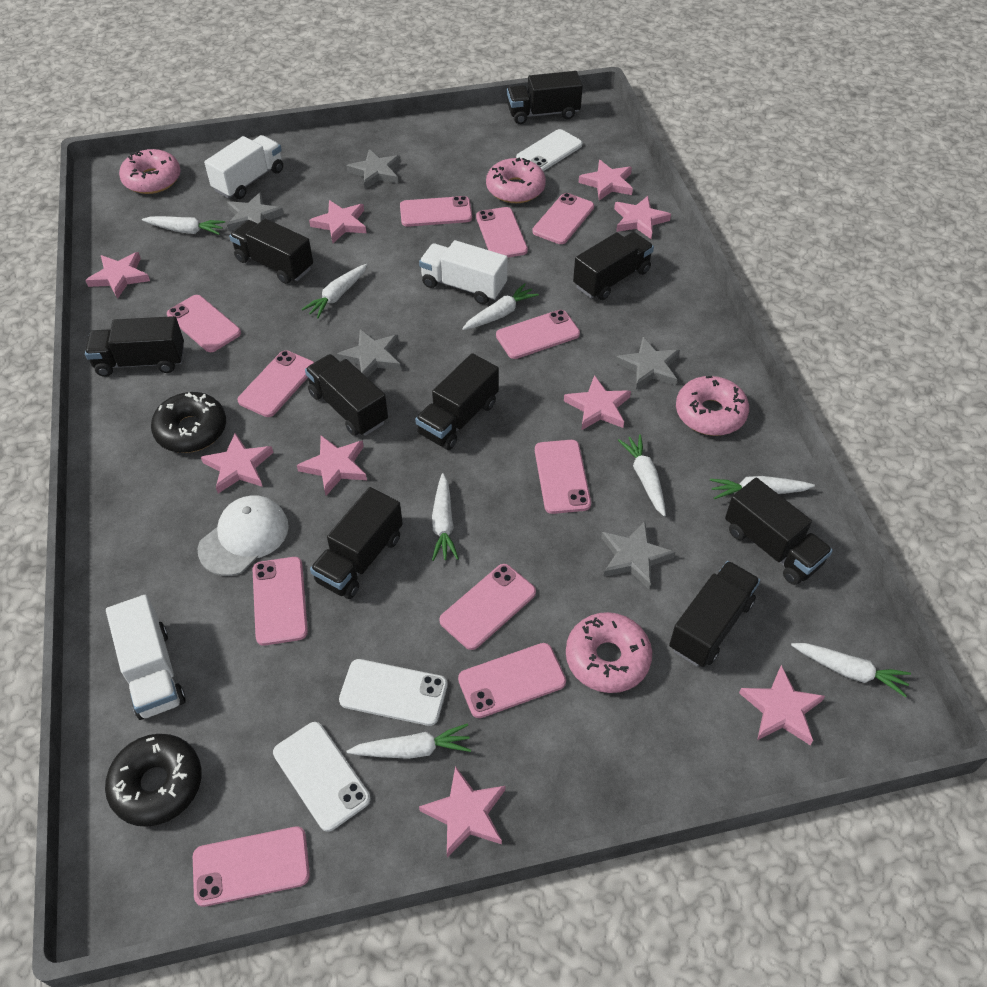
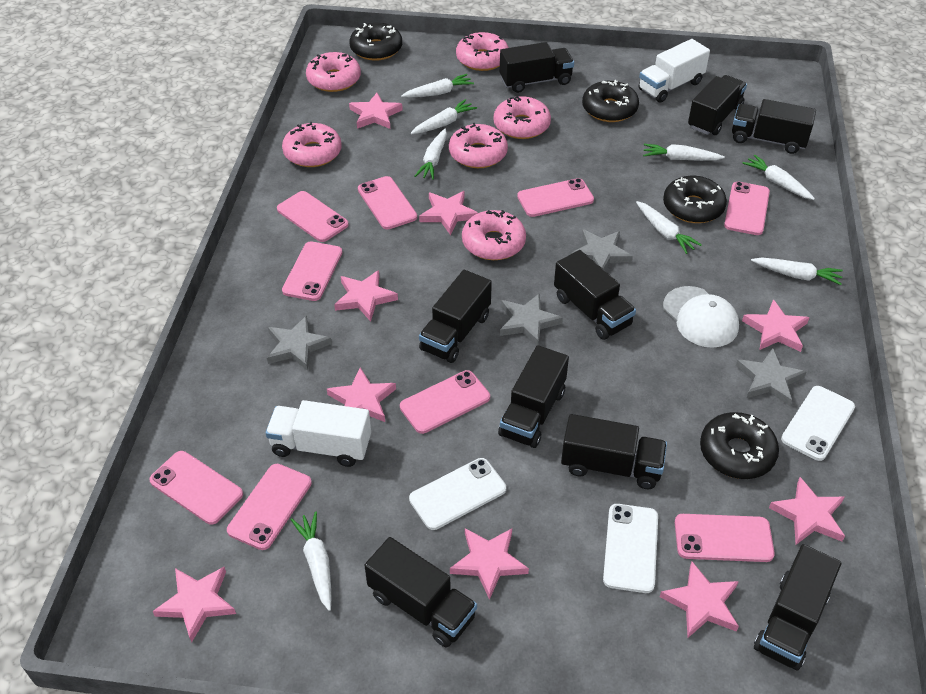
black donut: 2 -> 4
grey star: 5 -> 4
pink donut: 4 -> 6
pink phone: 11 -> 9
white truck: 3 -> 2

